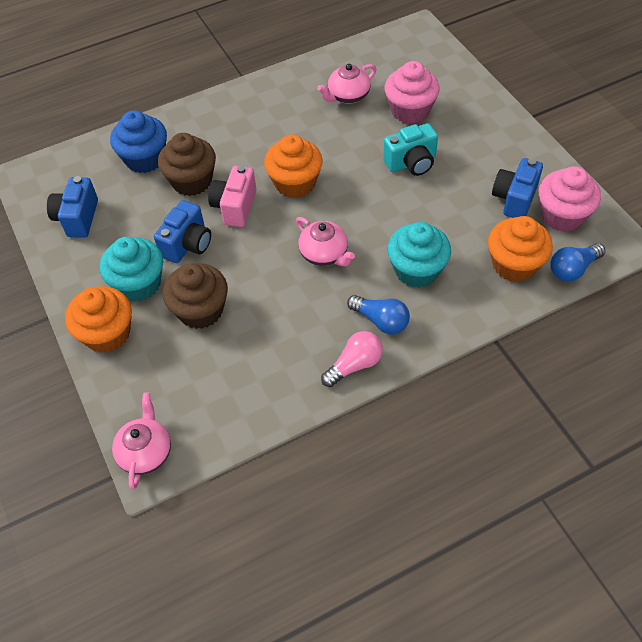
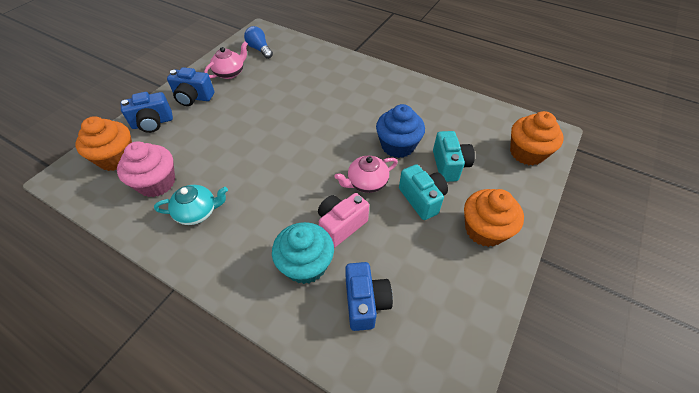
blue light bulb: 2 -> 1
brown cupcake: 2 -> 0
pink cupcake: 2 -> 1
pink light bulb: 1 -> 0
pink teapot: 3 -> 2
turquoise camera: 1 -> 2
turquoise cupcake: 2 -> 1
turquoise teapot: 0 -> 1

